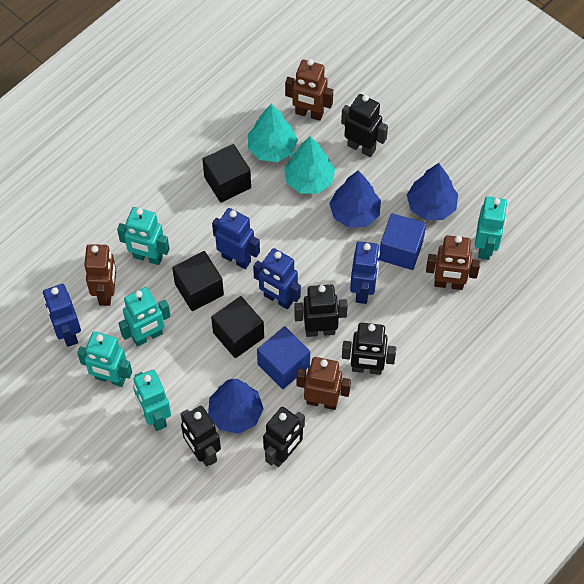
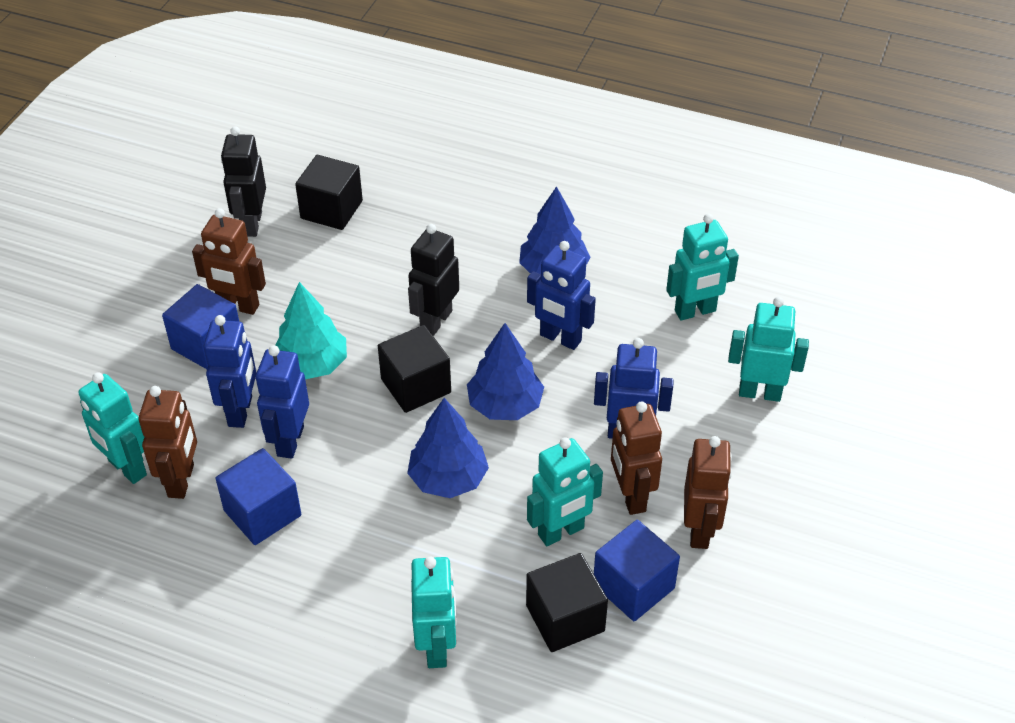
black robot: 5 -> 2
blue cube: 2 -> 3
turquoise tree: 2 -> 1

